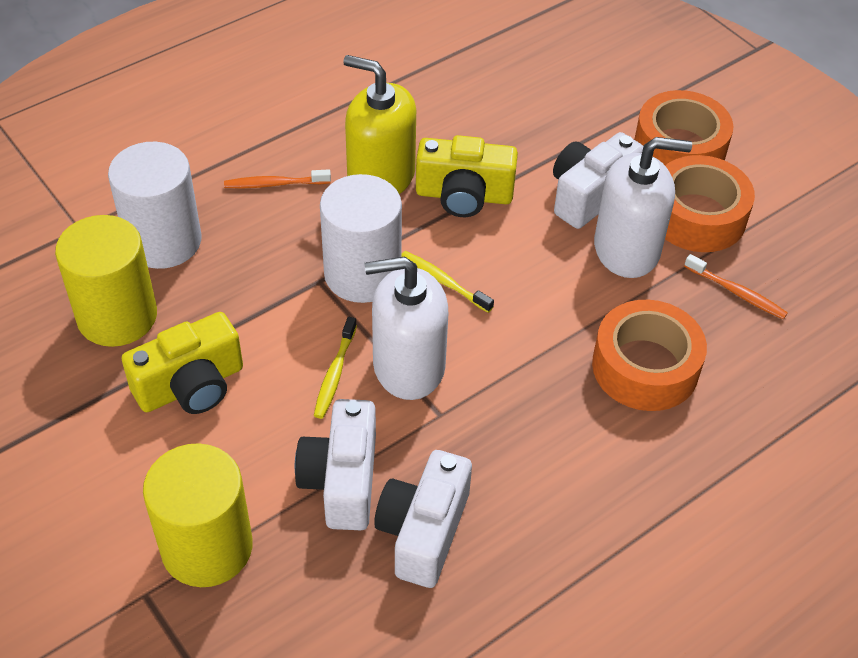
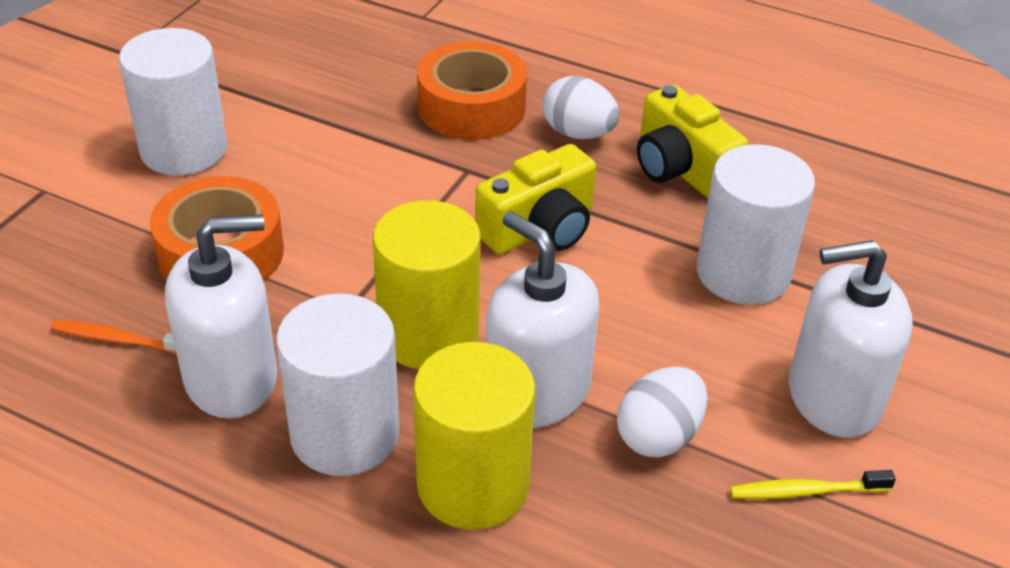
orange tape: 3 -> 2
orange toothbrush: 2 -> 1
white camera: 3 -> 0
white cylinder: 2 -> 3
white egg: 0 -> 2
white soap dispenser: 2 -> 3
yellow soap dispenser: 1 -> 0
yellow toothbrush: 2 -> 1

